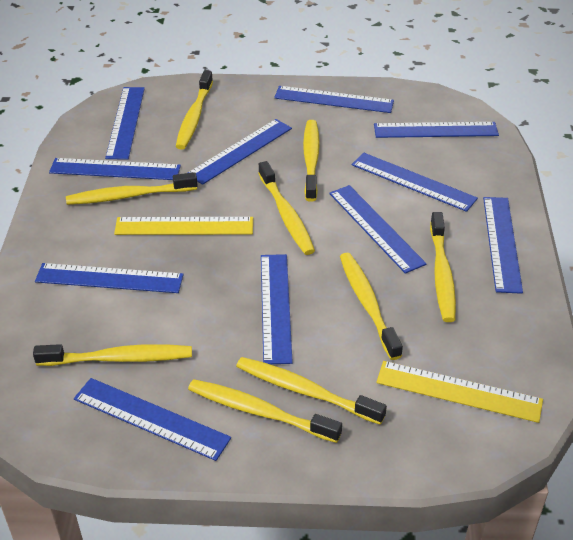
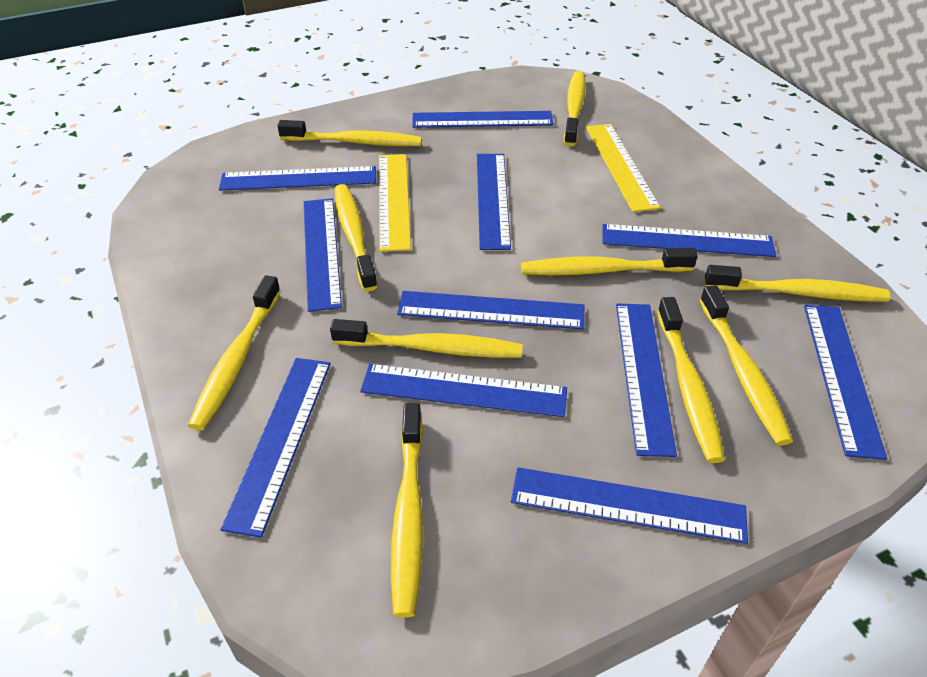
yellow toothbrush: 9 -> 10

